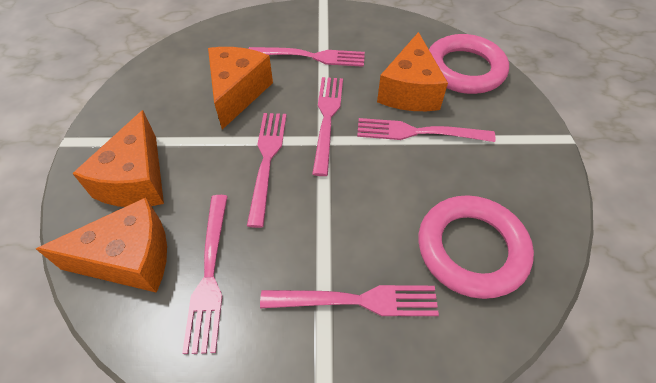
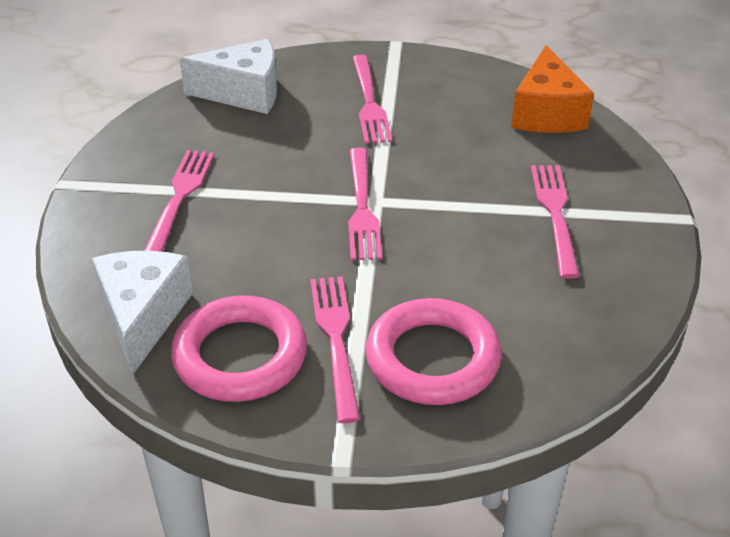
orange cheese: 4 -> 1
pink fork: 6 -> 5
white cheese: 0 -> 2

